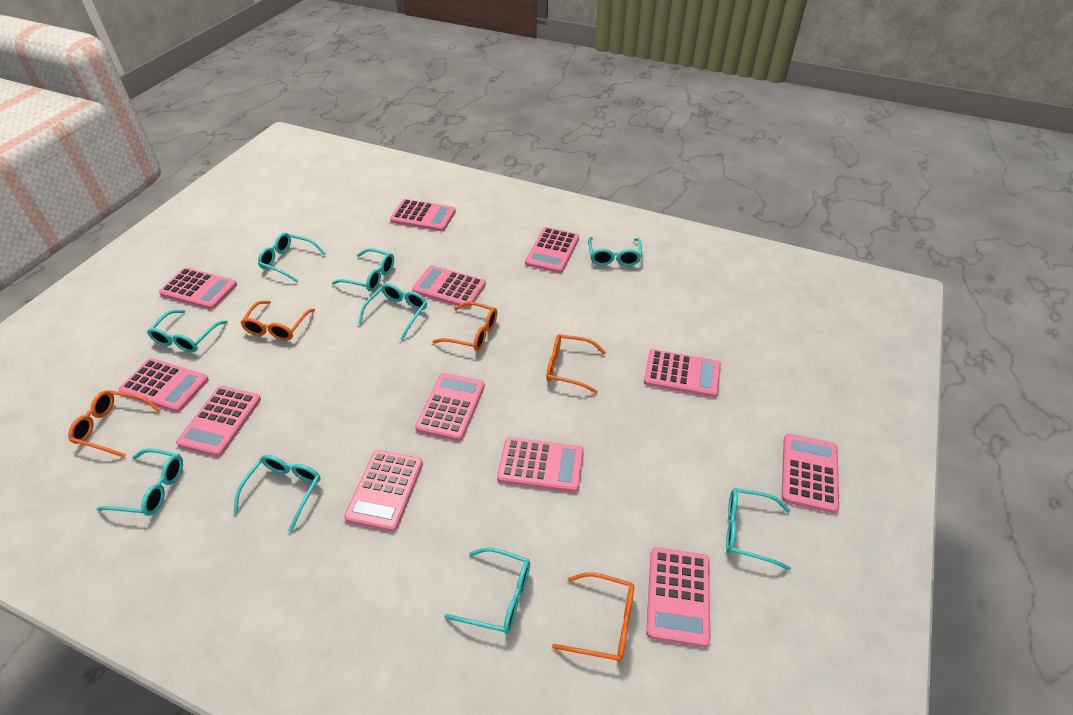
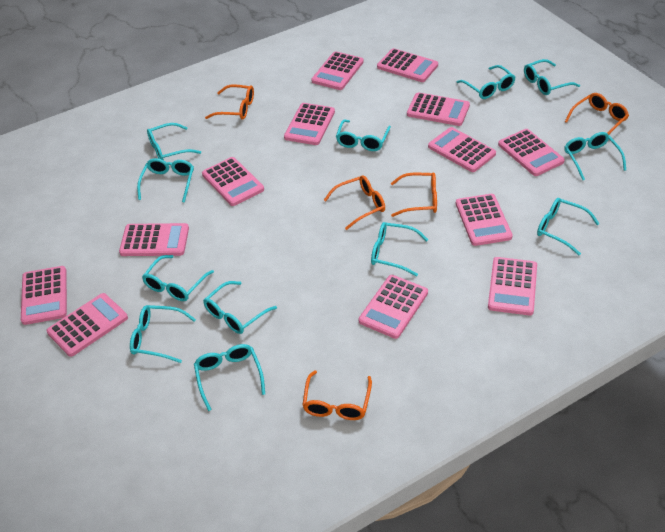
pink calculator: 12 -> 13
turquoise glasses: 9 -> 12

